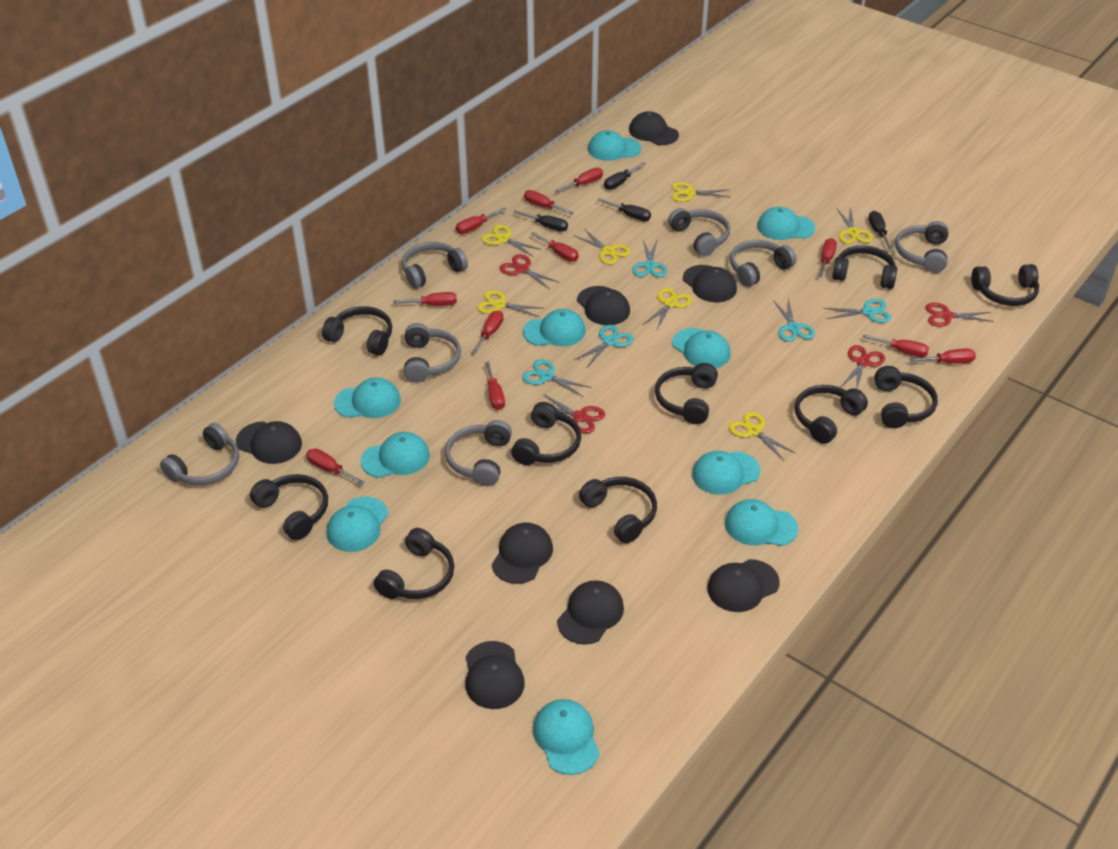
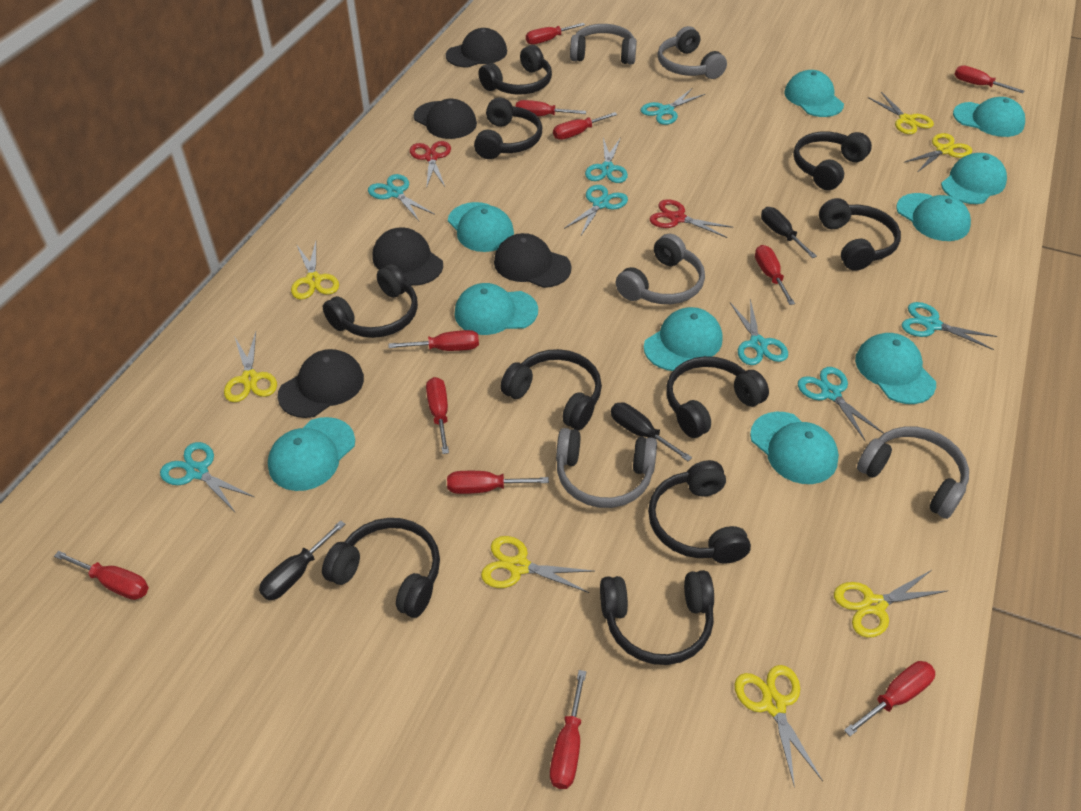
black cap: 8 -> 5
black screwdriver: 4 -> 3
grey headphones: 7 -> 5
red scissors: 4 -> 2
turquoise scissors: 5 -> 8

